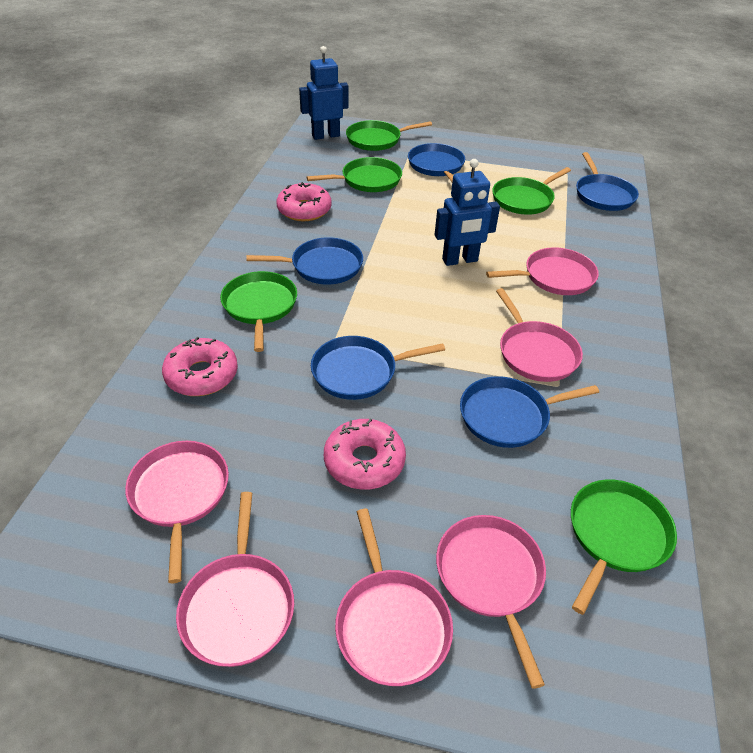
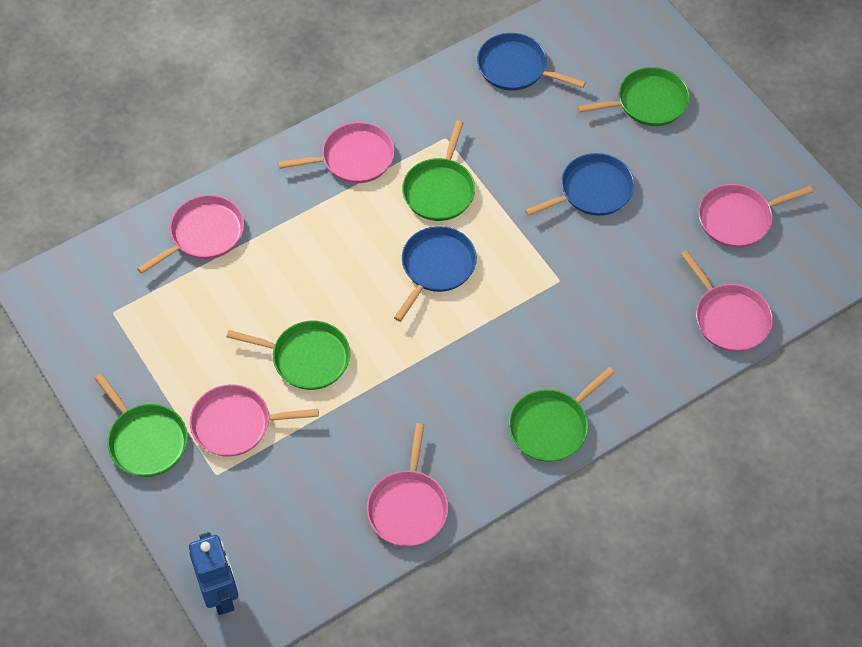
blue pan: 5 -> 3
blue robot: 2 -> 1
pink donut: 3 -> 0

